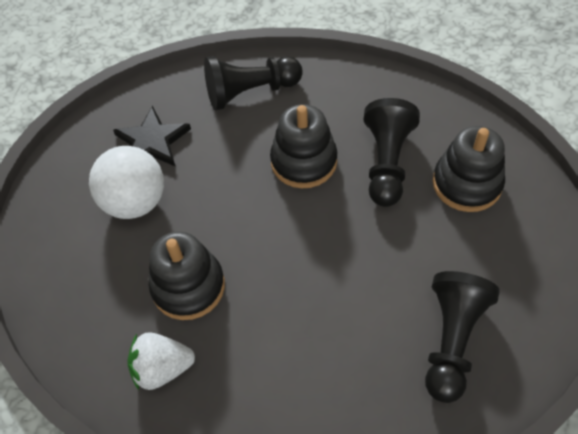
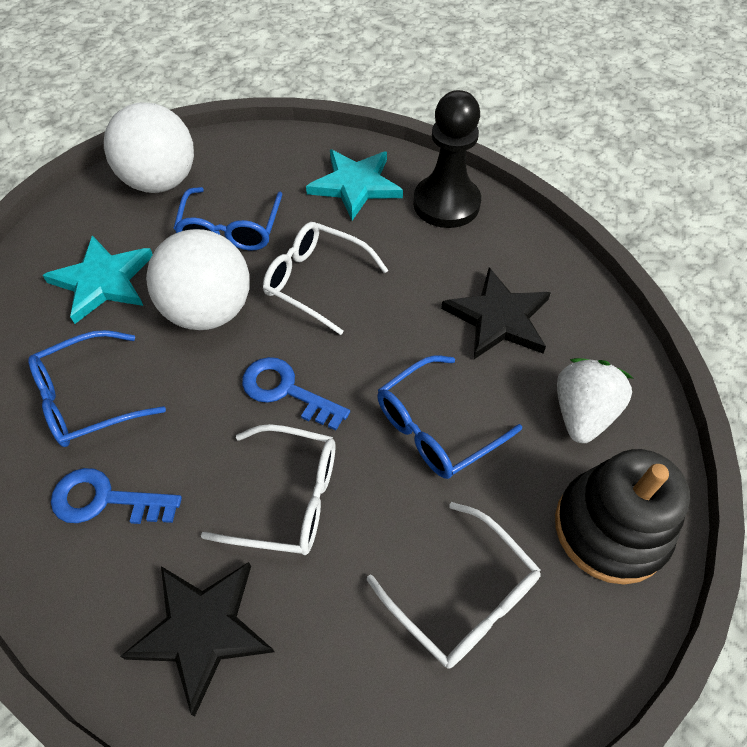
black pawn: 3 -> 1
black stacking toy: 3 -> 1
black star: 1 -> 2
blue glasses: 0 -> 3
blue key: 0 -> 2
turquoise star: 0 -> 2
white ball: 1 -> 2
white glasses: 0 -> 3

